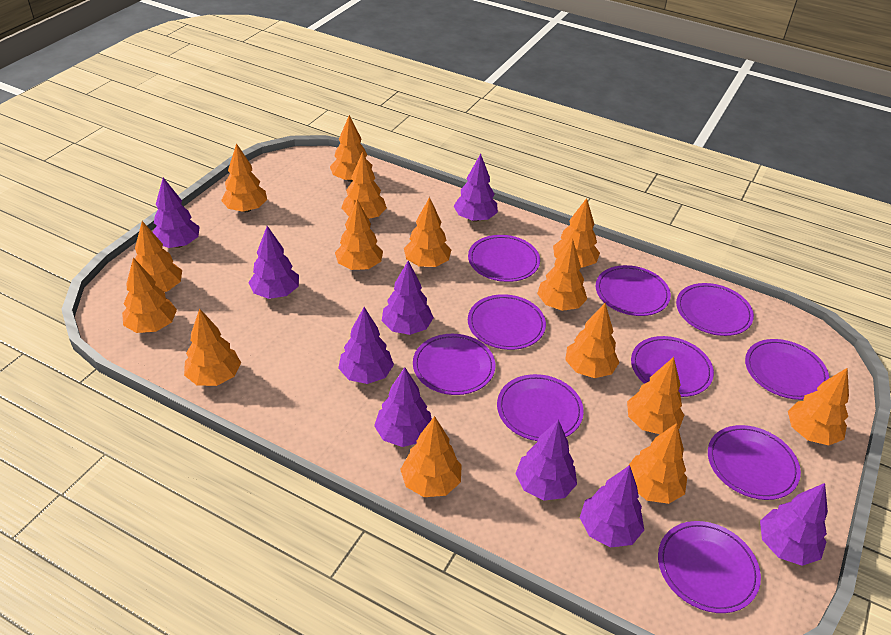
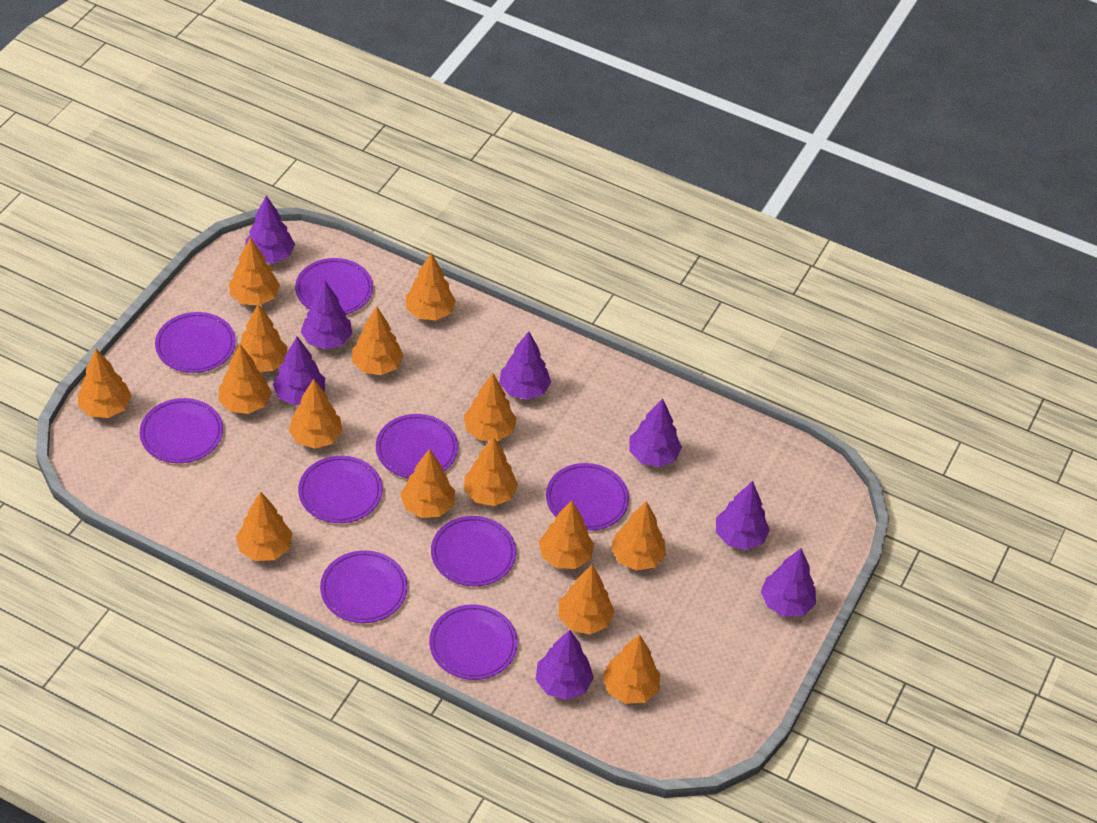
purple plate: 10 -> 9
purple tree: 9 -> 8

